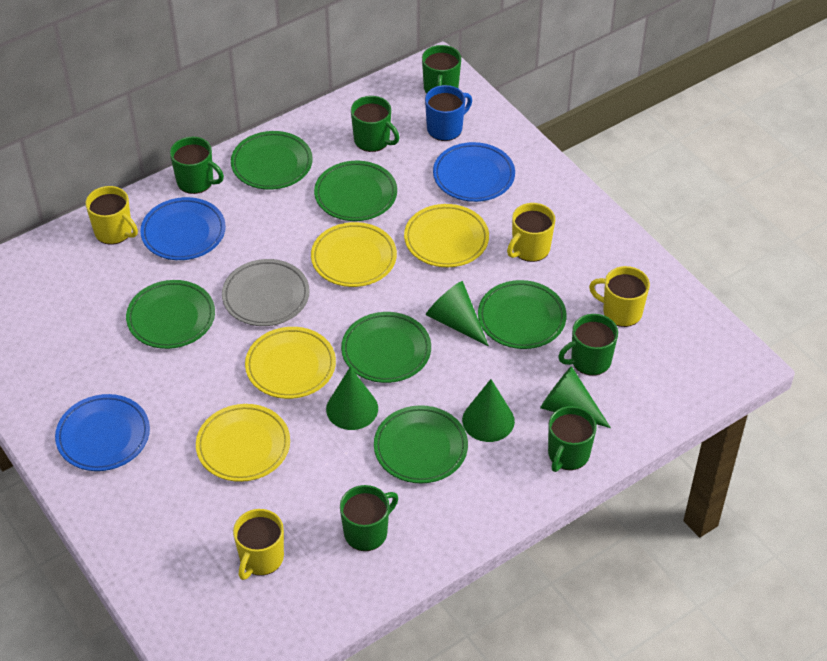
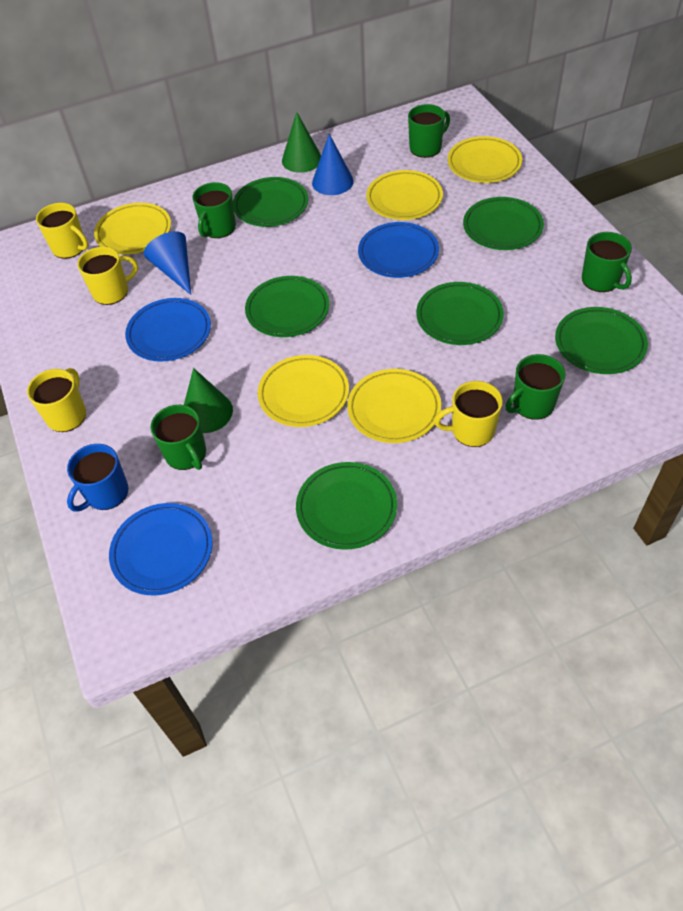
blue cone: 0 -> 2
green cone: 4 -> 2
green mug: 6 -> 5
grey plate: 1 -> 0
yellow plate: 4 -> 5

